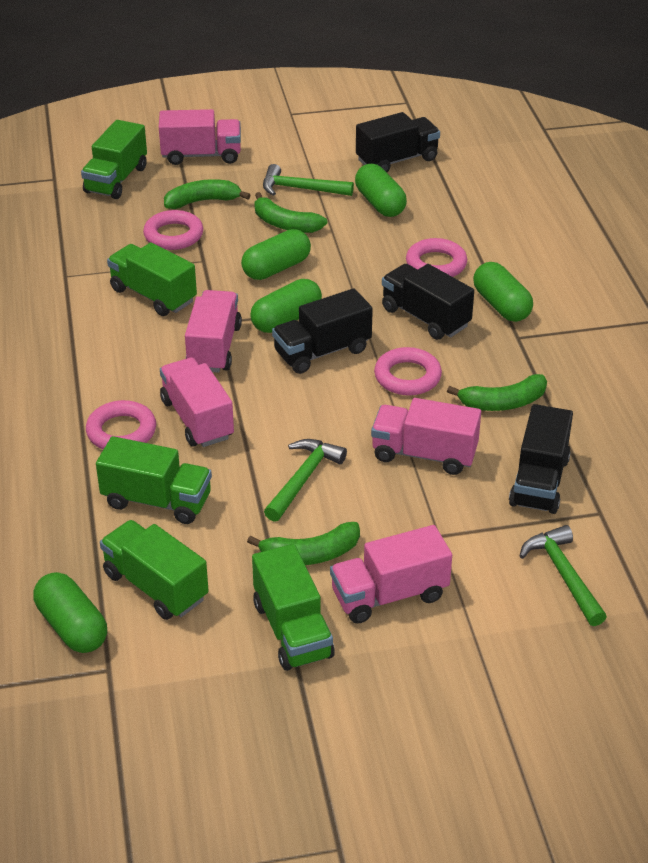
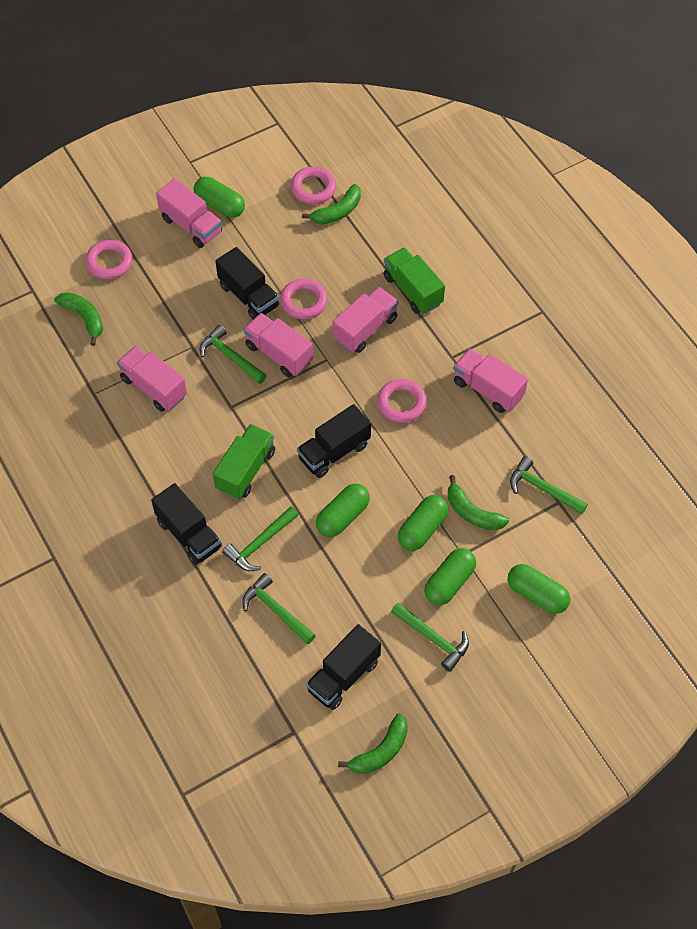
green hammer: 3 -> 5
green truck: 5 -> 2

